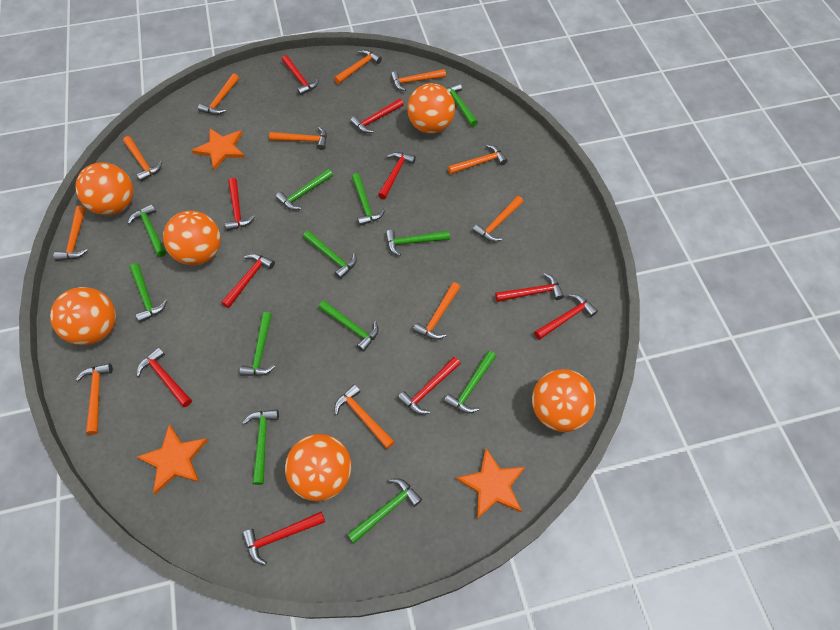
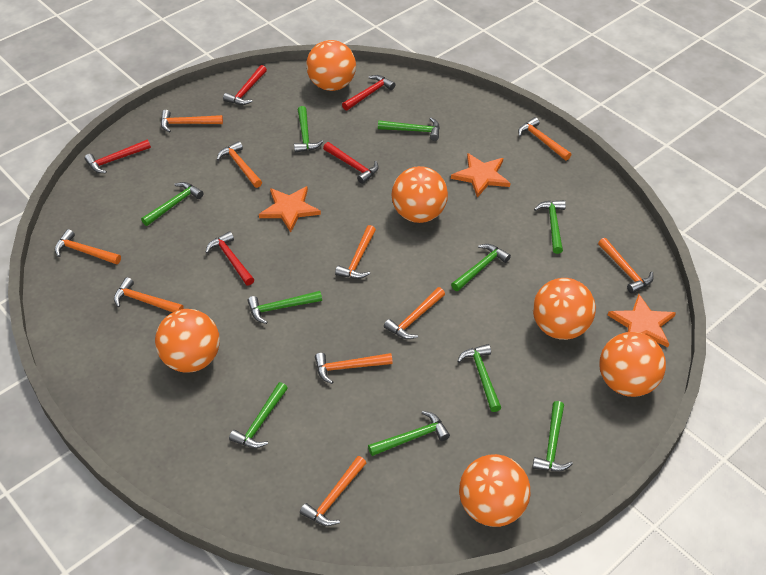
green hammer: 12 -> 10
orange hammer: 11 -> 10
red hammer: 10 -> 5

